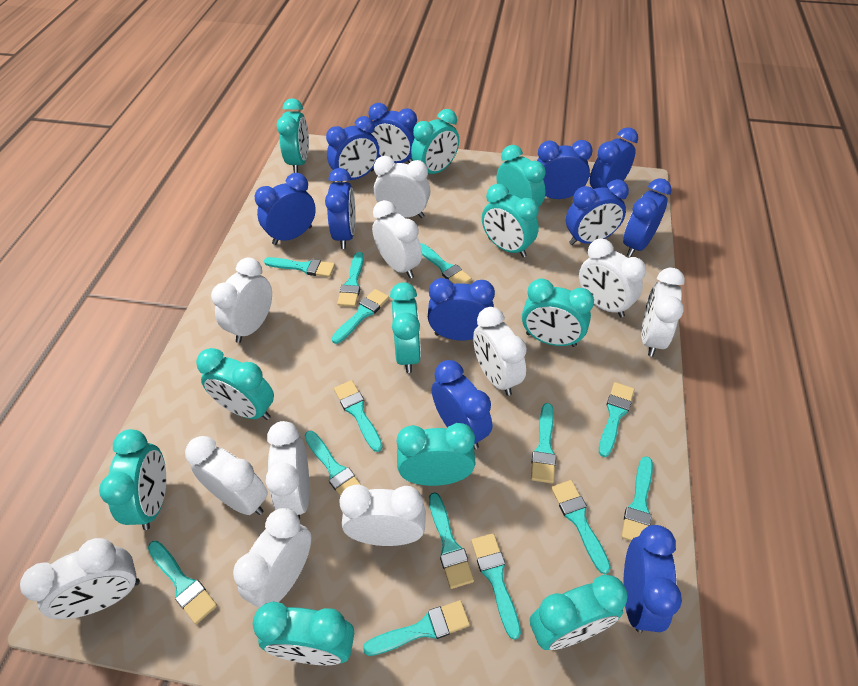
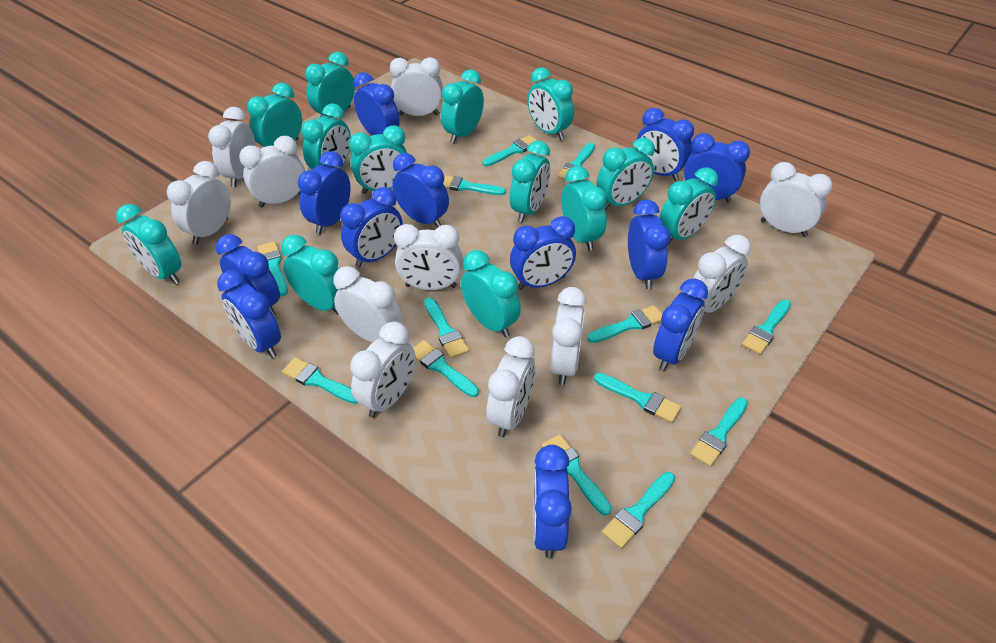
blue clock: 11 -> 12
turquoise brush: 14 -> 13
turquoise clock: 11 -> 13

